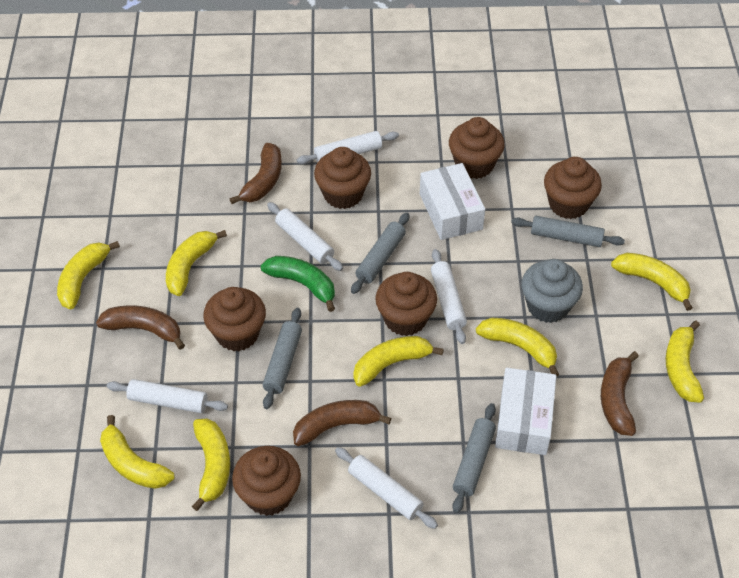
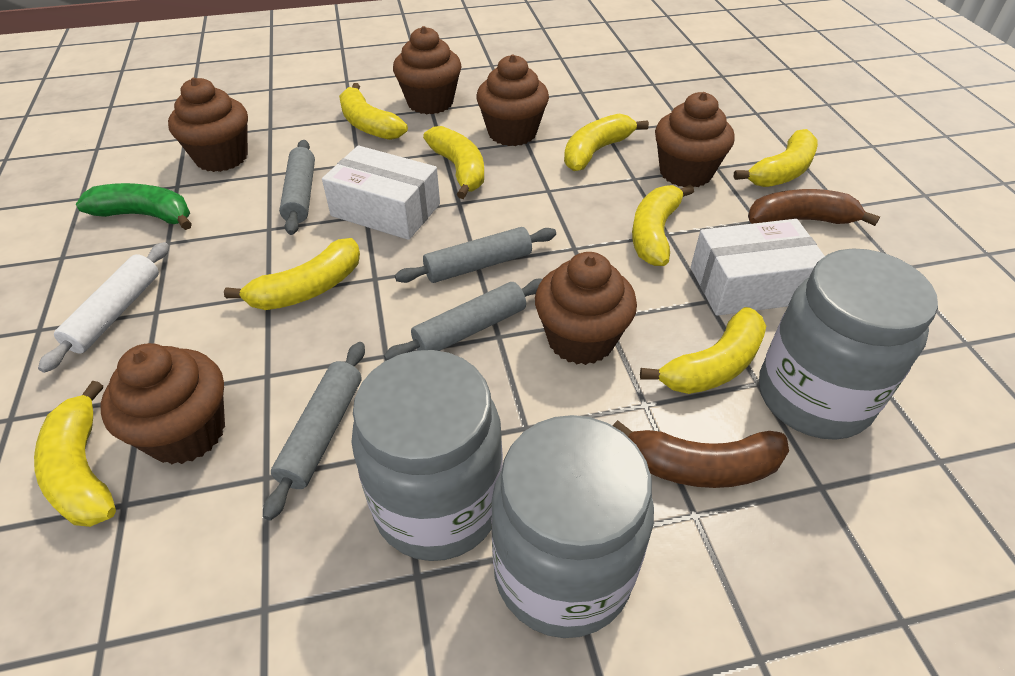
brown banana: 4 -> 2
grey cupcake: 1 -> 0
grey jar: 0 -> 3
white rolling pin: 5 -> 1

